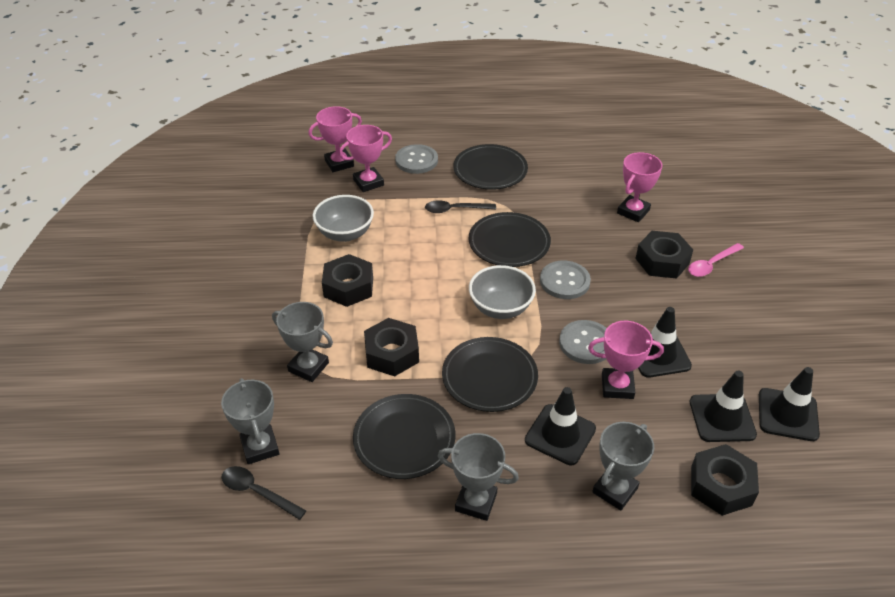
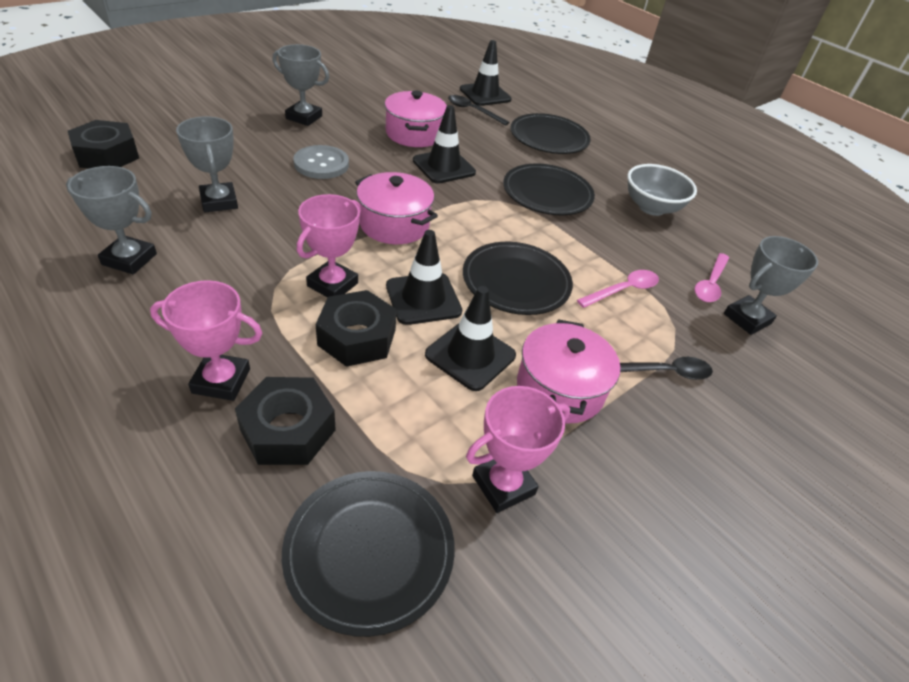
black nut: 4 -> 3
grey bowl: 2 -> 1
grey button: 3 -> 1
pink pot: 0 -> 3
pink spoon: 1 -> 2
pink trophy: 4 -> 3

